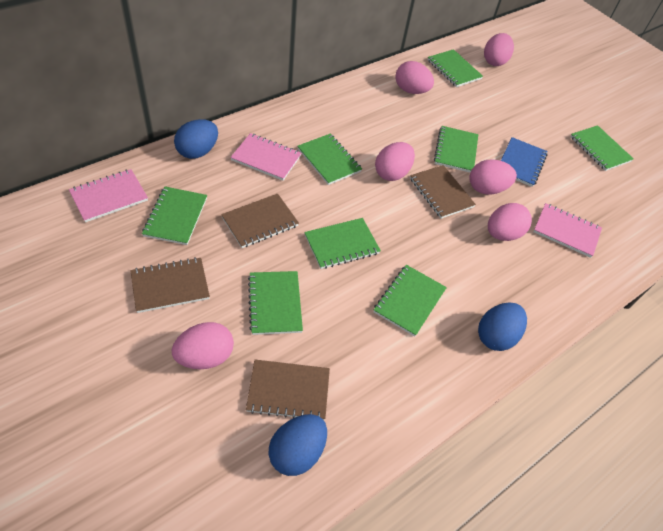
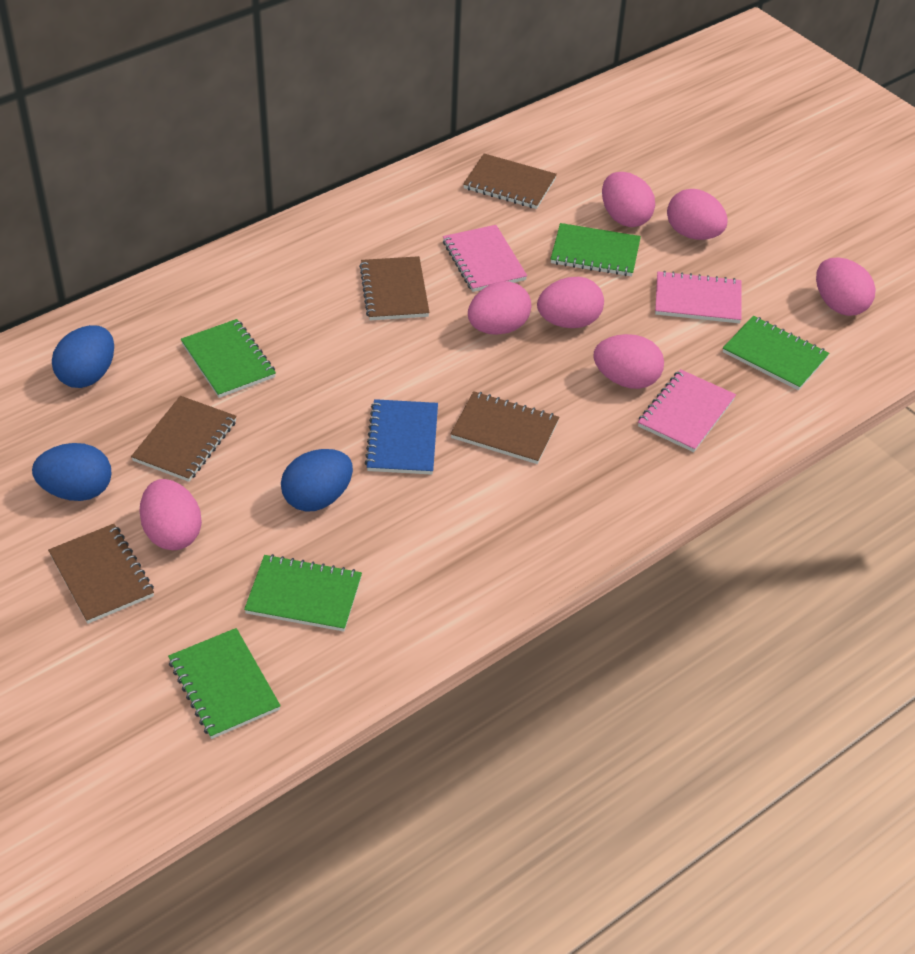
brown notebook: 4 -> 5
green notebook: 8 -> 5
pink egg: 6 -> 7

